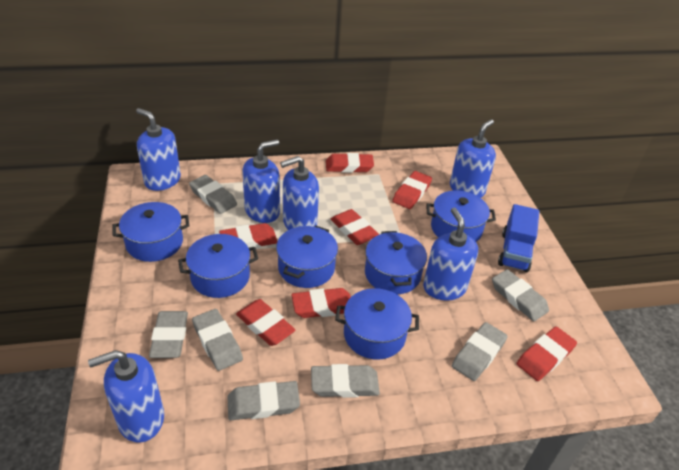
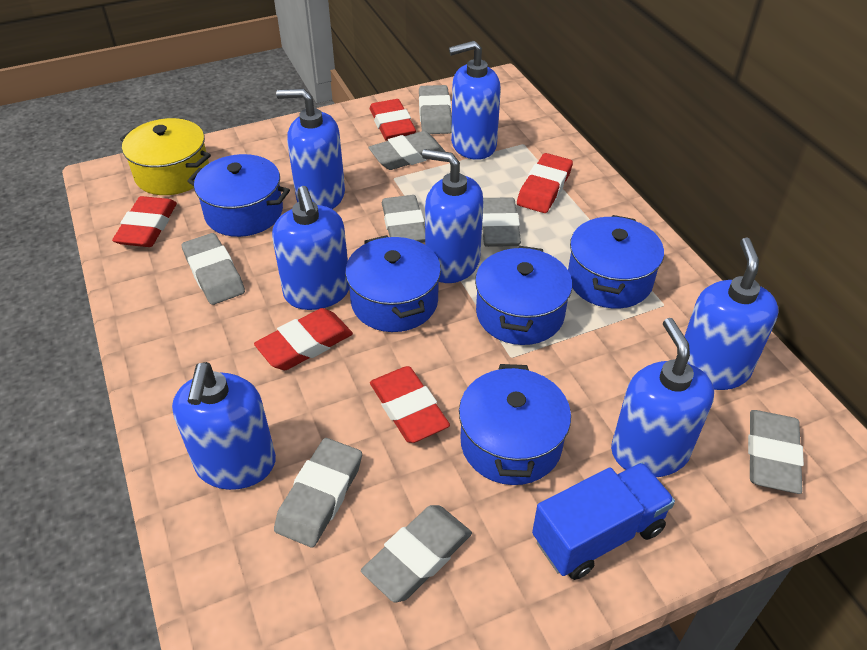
blue pot: 6 -> 5
blue soap dispenser: 6 -> 7
grey eraser: 7 -> 8
red eraser: 7 -> 5
yellow pot: 0 -> 1

